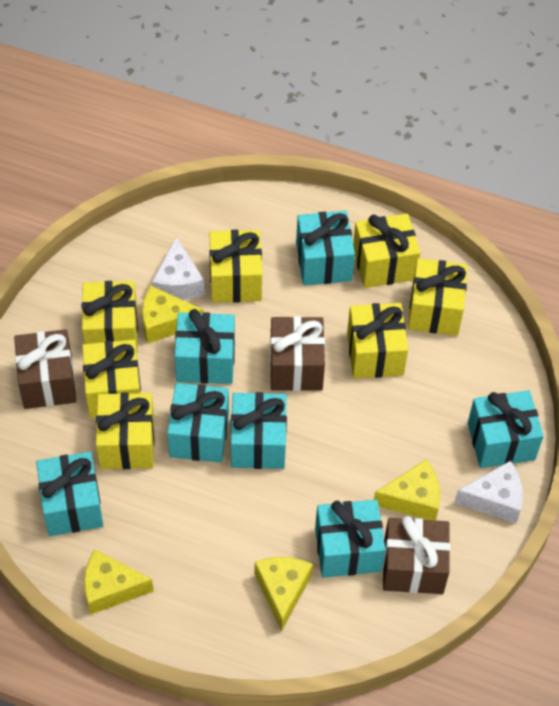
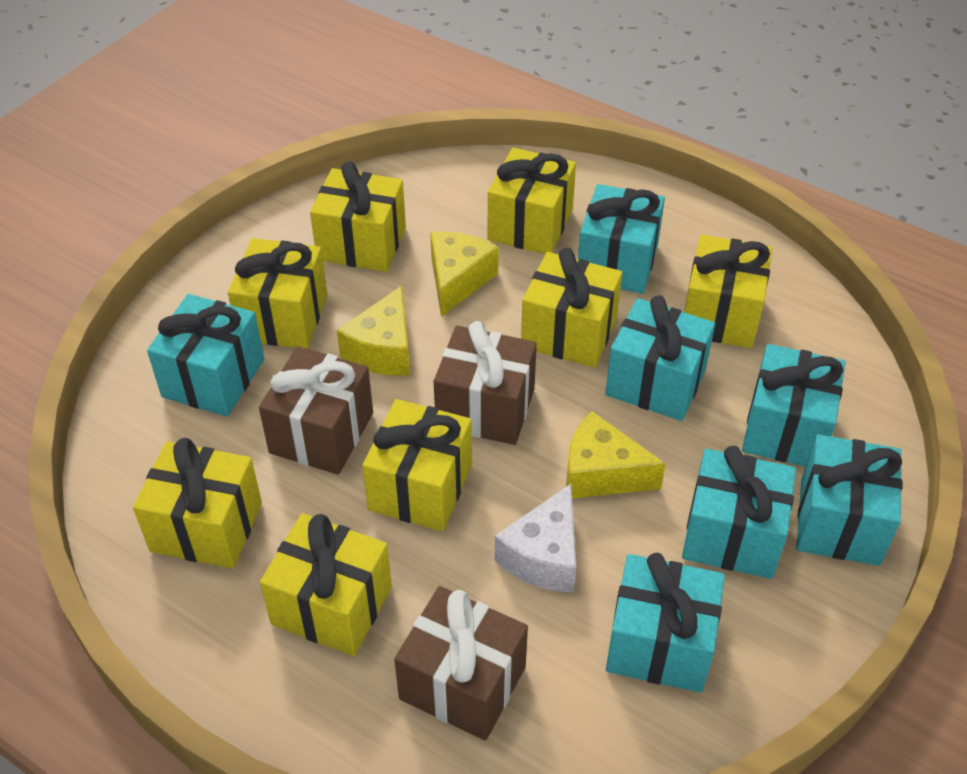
white cheese: 2 -> 1
yellow cheese: 4 -> 3
yellow gift: 7 -> 8

